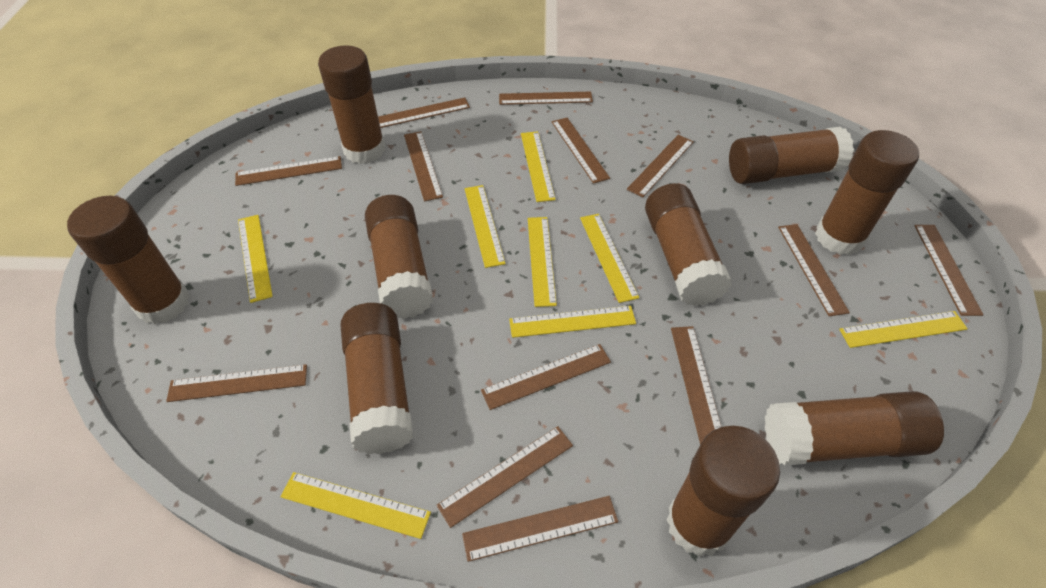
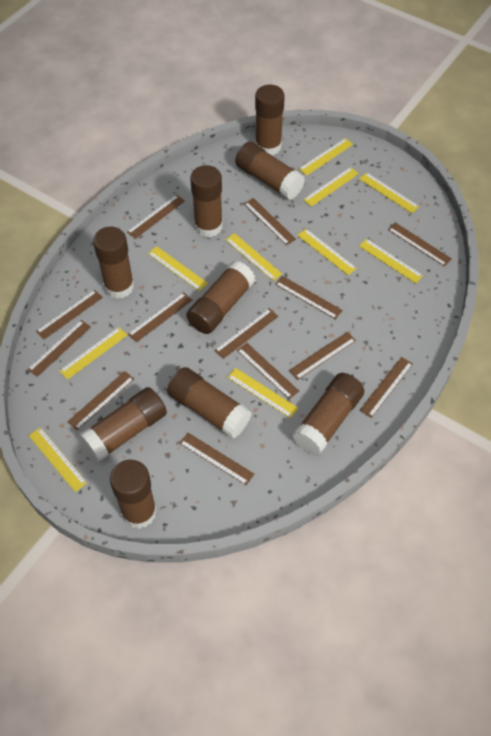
yellow ruler: 8 -> 10

